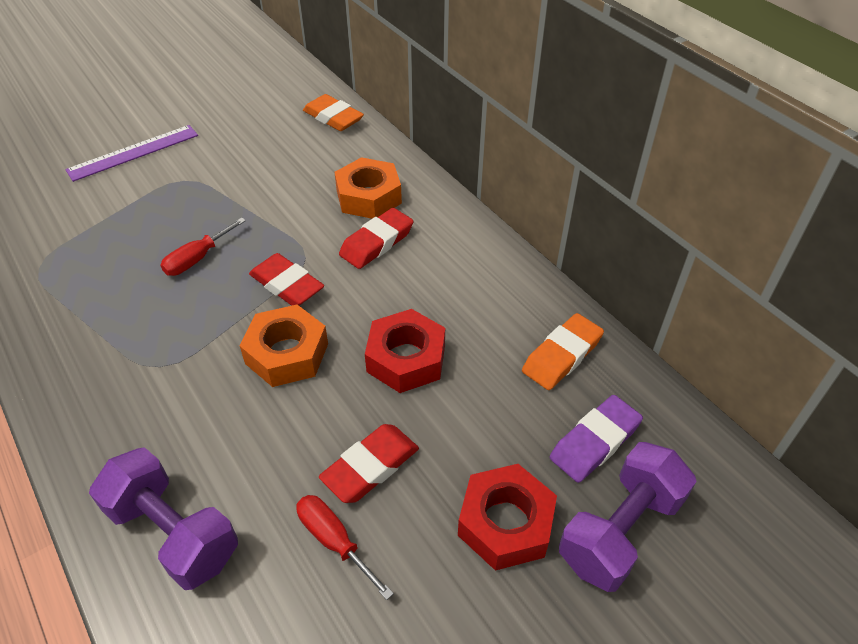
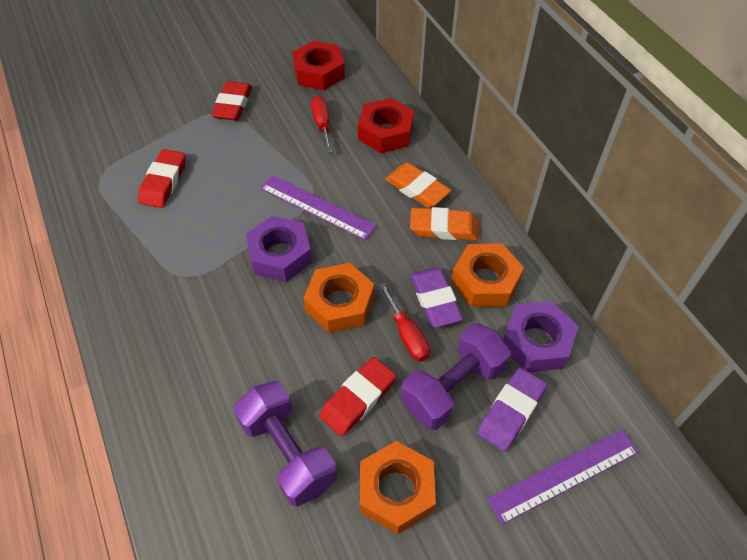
orange nut: 2 -> 3
purple eraser: 1 -> 2
purple nut: 0 -> 2
purple ruler: 1 -> 2

